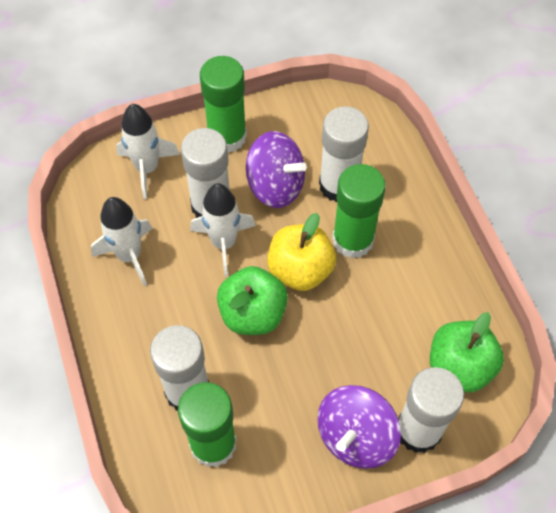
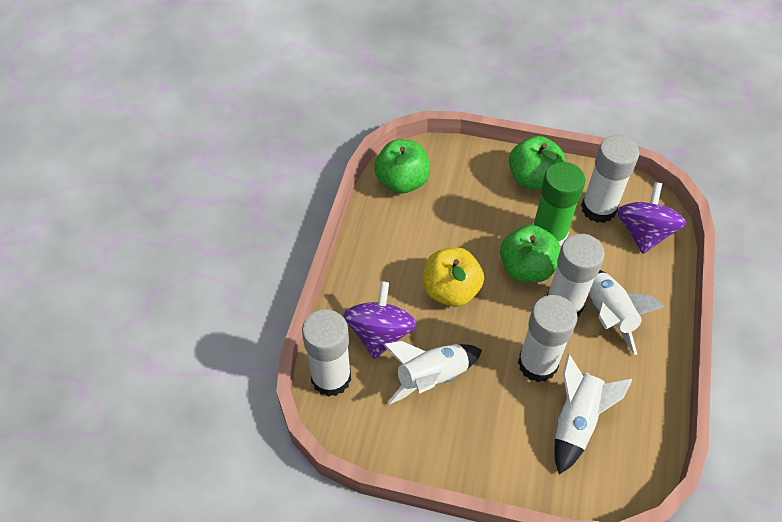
green apple: 2 -> 3
green glue stick: 3 -> 1

